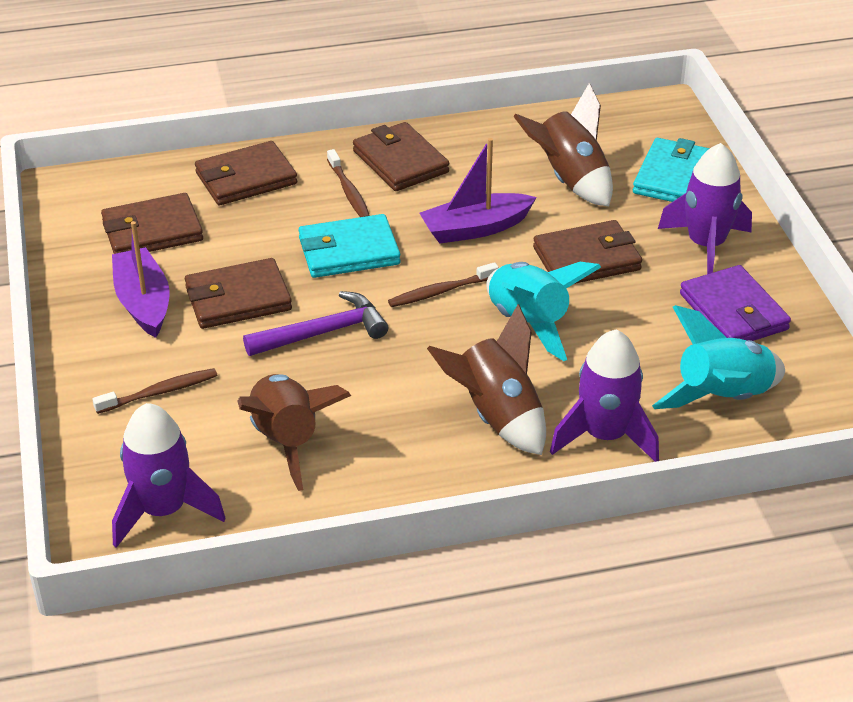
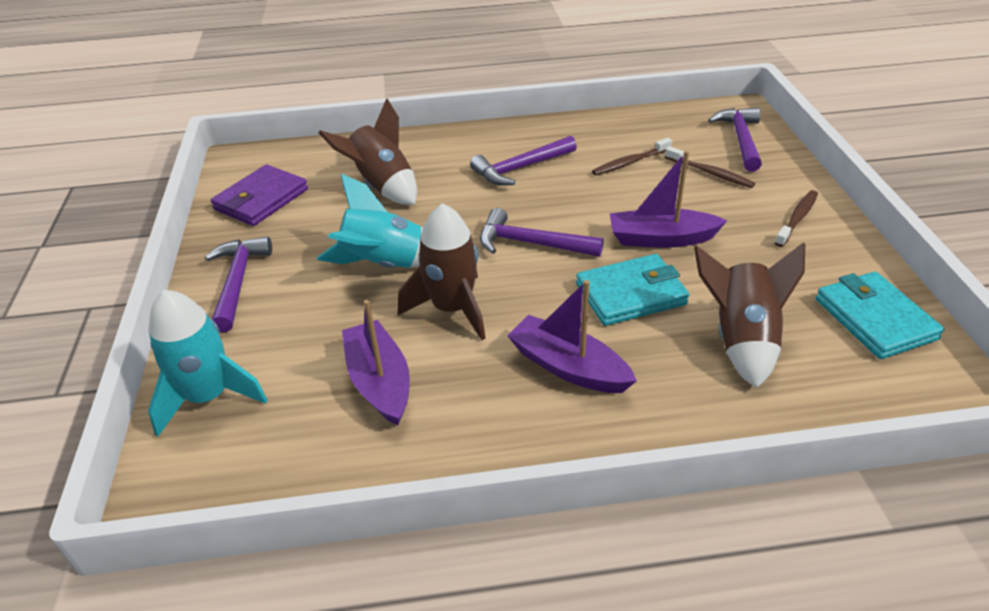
brown wallet: 5 -> 0
purple boat: 2 -> 3
purple hammer: 1 -> 4
purple rocket: 3 -> 0

